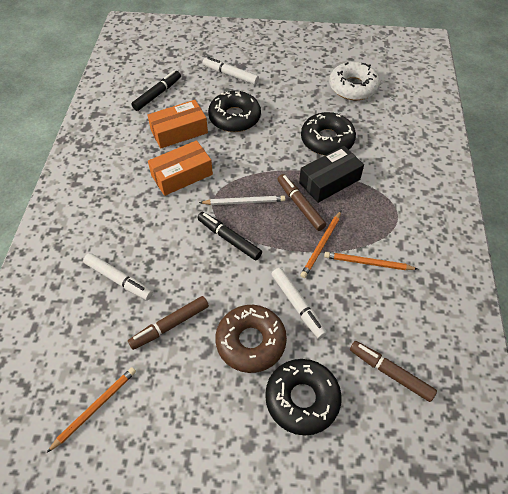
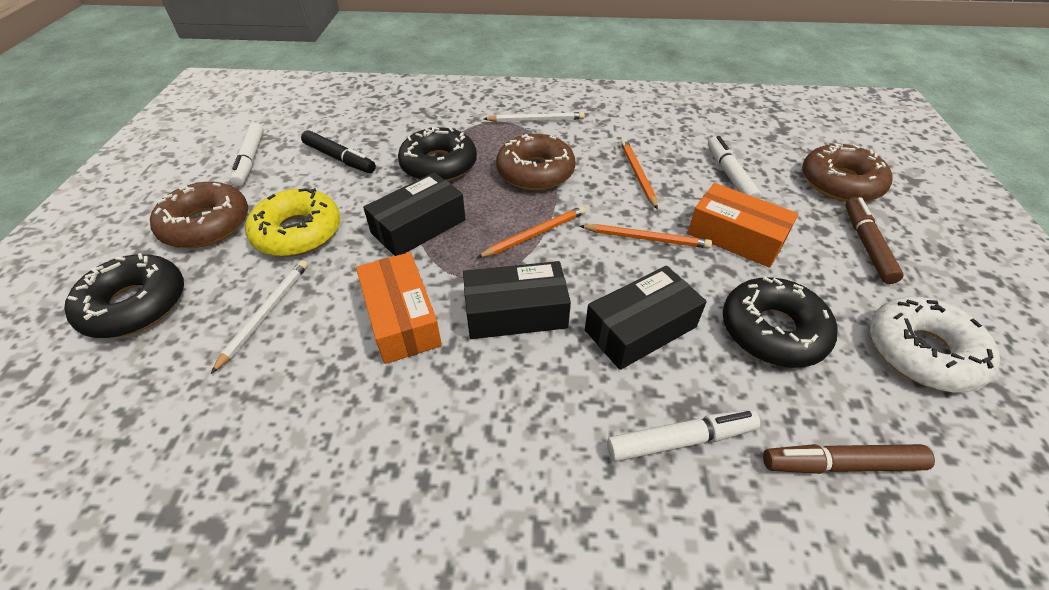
black box: 1 -> 3
black marker: 2 -> 1
brown donut: 1 -> 3
brown marker: 3 -> 2
white pencil: 1 -> 2
yellow donut: 0 -> 1

